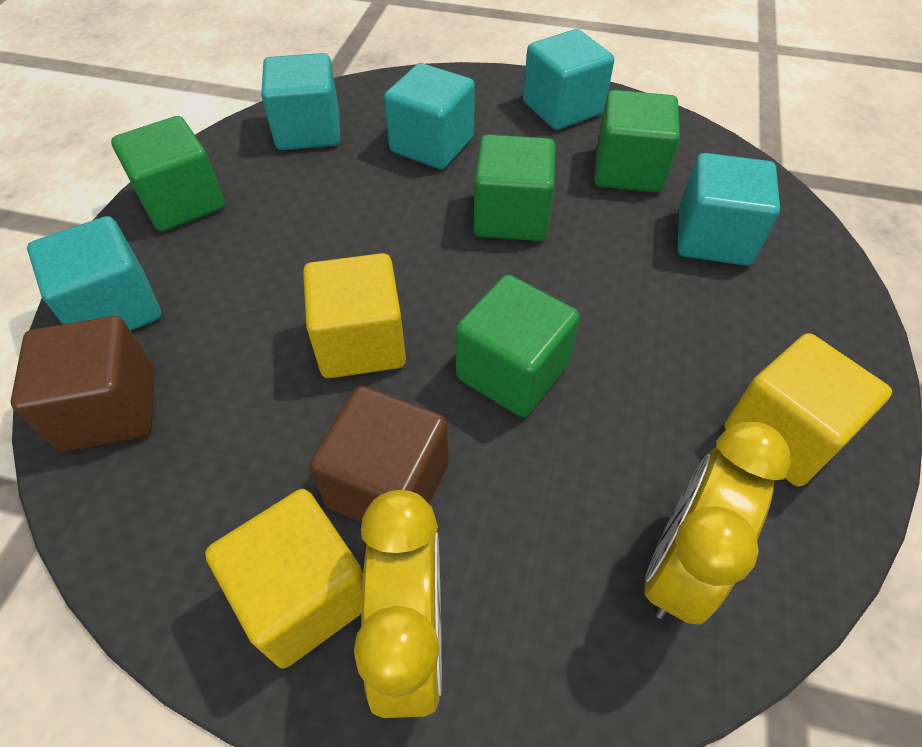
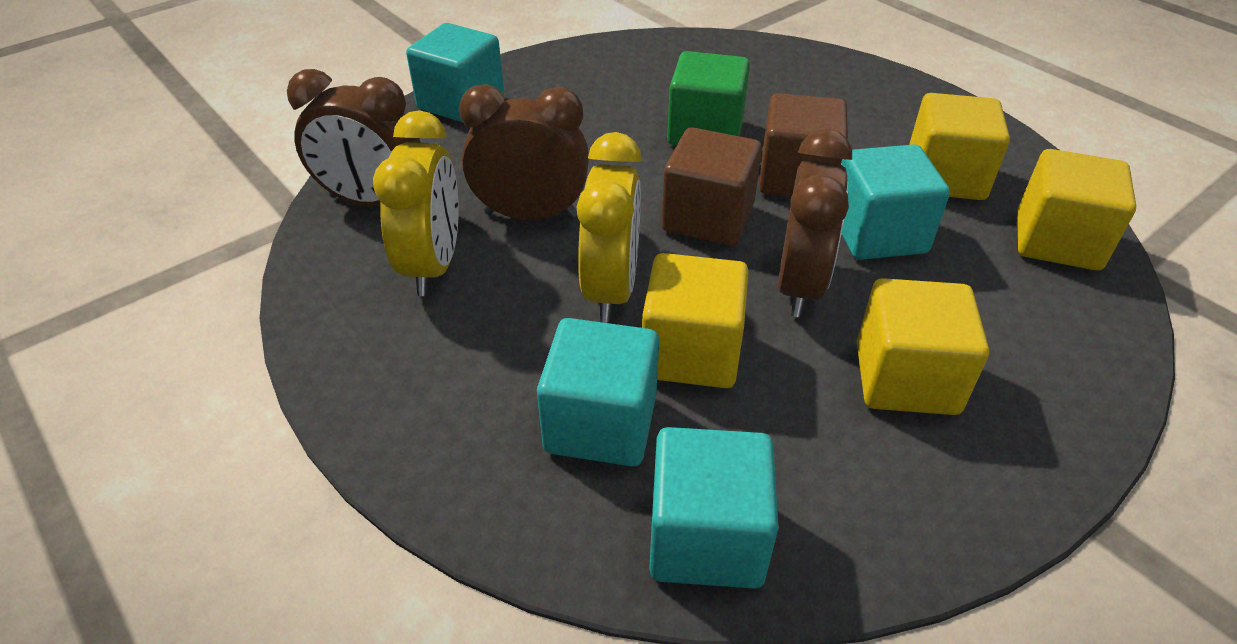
brown clock: 0 -> 3
green cube: 4 -> 1
turquoise cube: 5 -> 4
yellow cube: 3 -> 4

